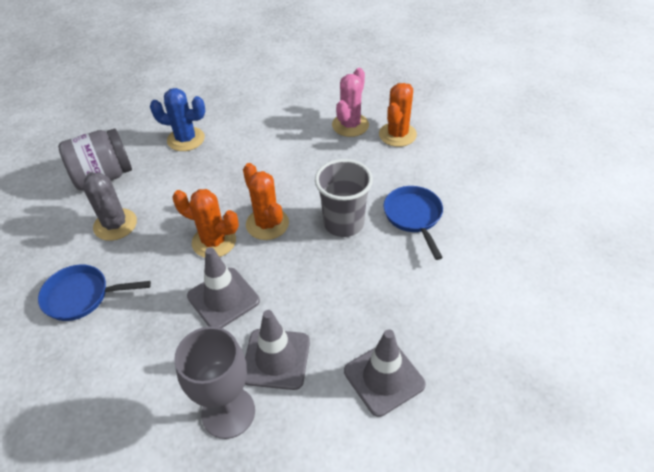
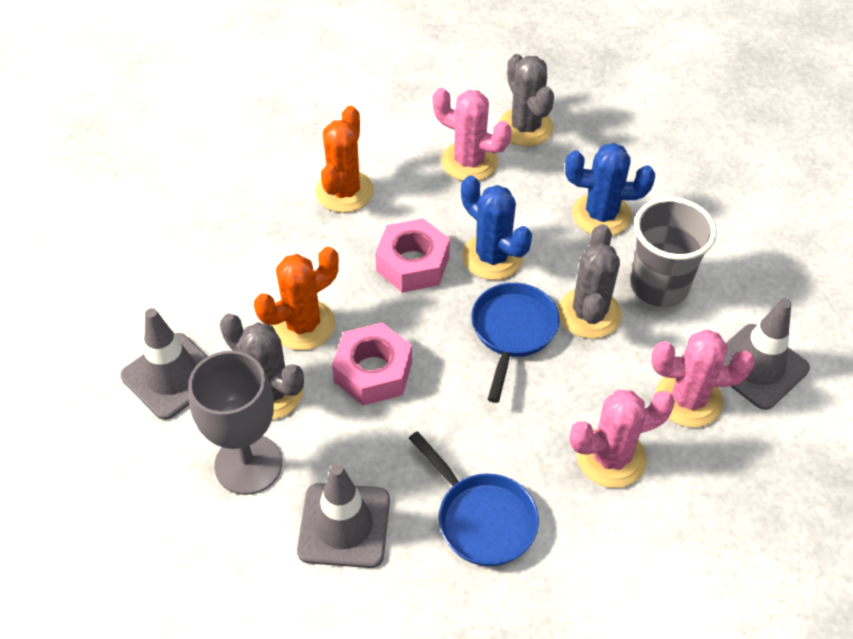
blue cactus: 1 -> 2
grey cactus: 1 -> 3
grey jar: 1 -> 0
orange cactus: 3 -> 2
pink cactus: 1 -> 3
pink nut: 0 -> 2

